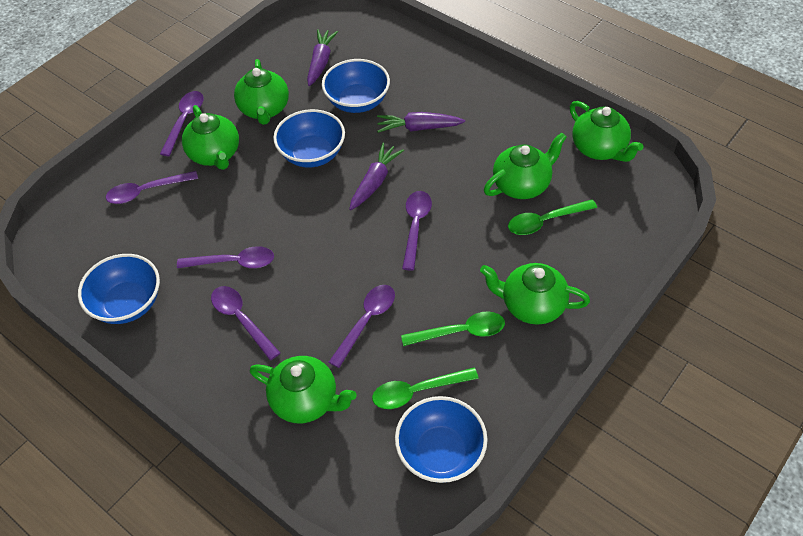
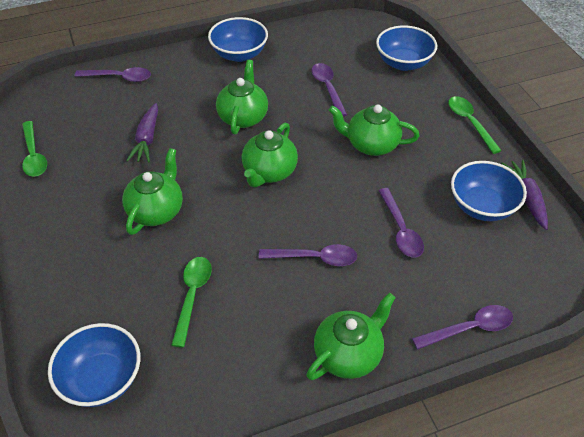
green teapot: 6 -> 5
purple carrot: 3 -> 2
purple spoon: 6 -> 5

